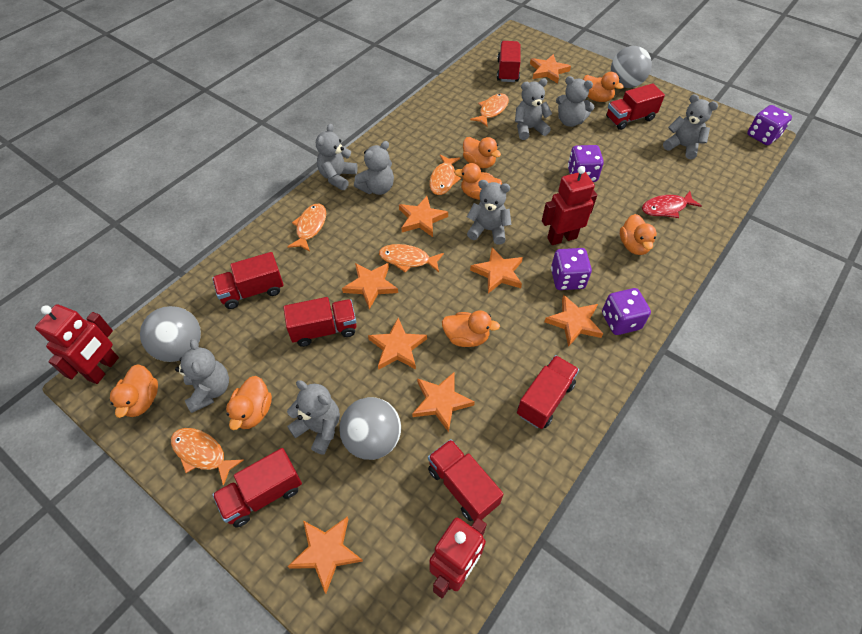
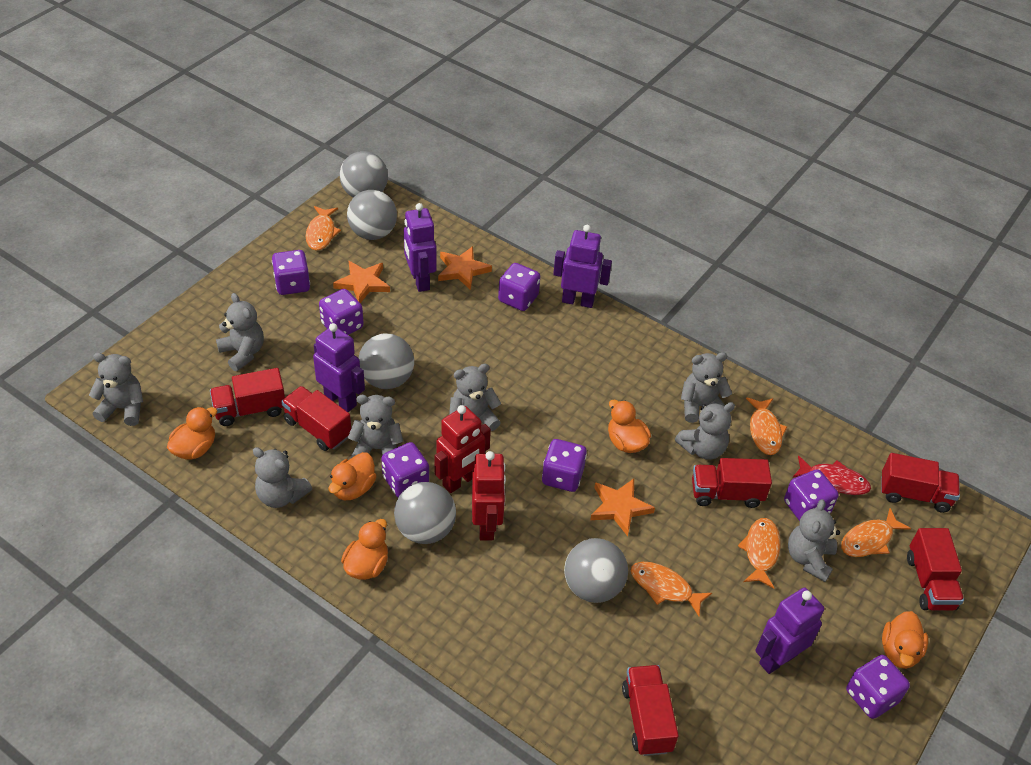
grey ball: 3 -> 5
orange duck: 7 -> 5
orange star: 8 -> 3
purple dice: 4 -> 7
purple robot: 0 -> 4
red robot: 3 -> 2
red truck: 7 -> 6

